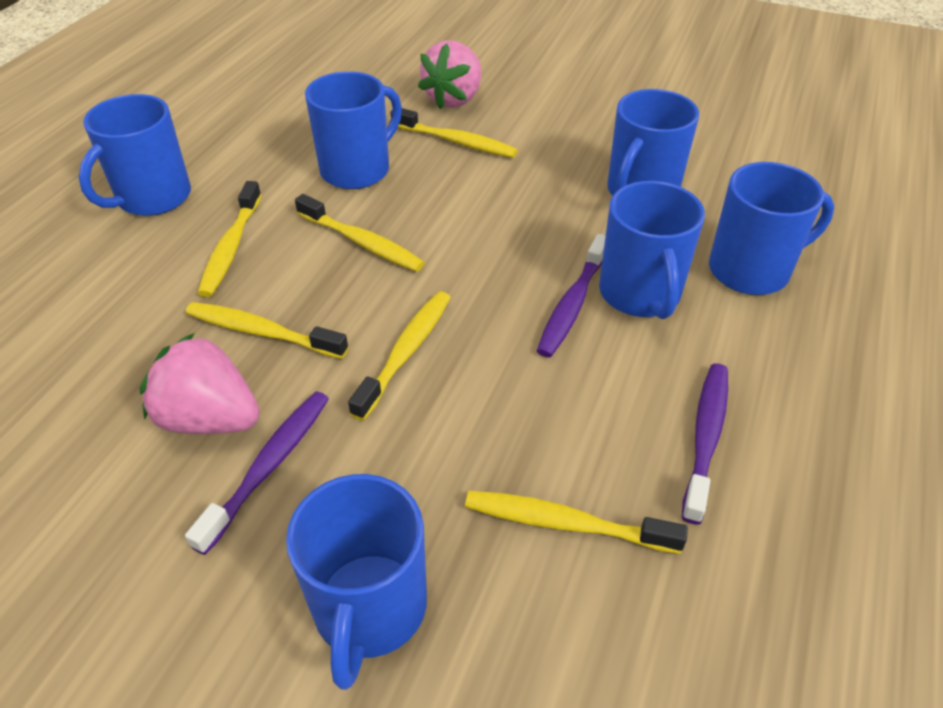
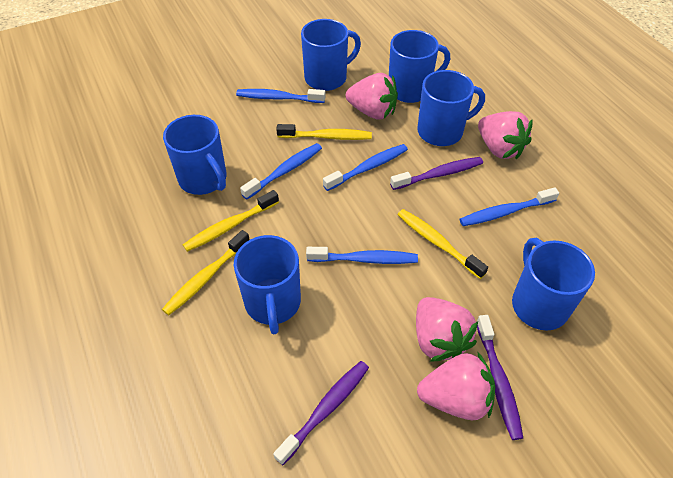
blue toothbrush: 0 -> 5
pink strawberry: 2 -> 4
yellow toothbrush: 6 -> 4

